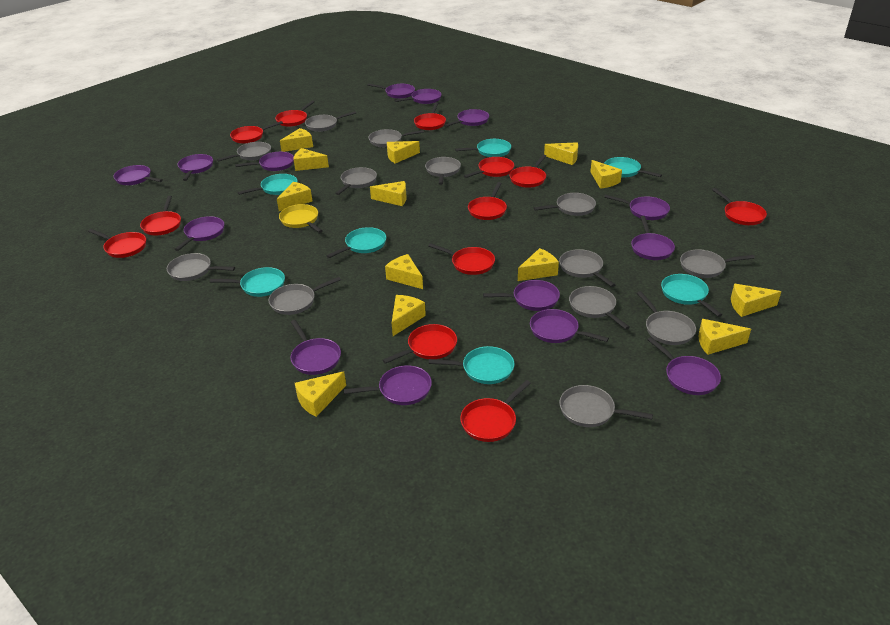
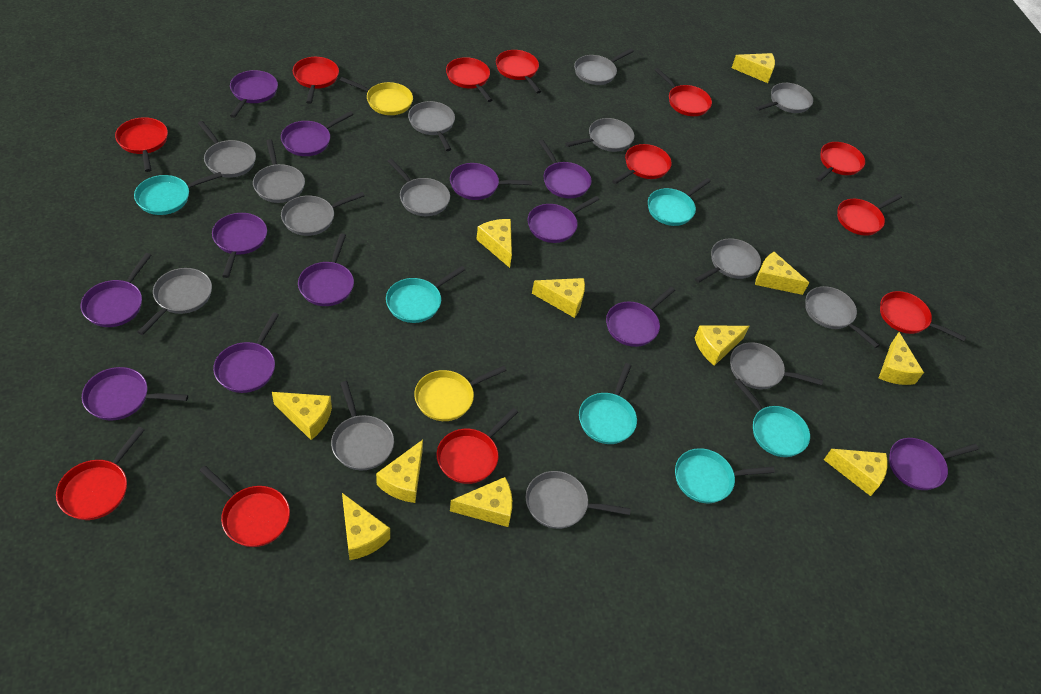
grey pan: 13 -> 14
purple pan: 14 -> 12
turquoise pan: 7 -> 6
yellow cheese: 13 -> 11
yellow pan: 1 -> 2

